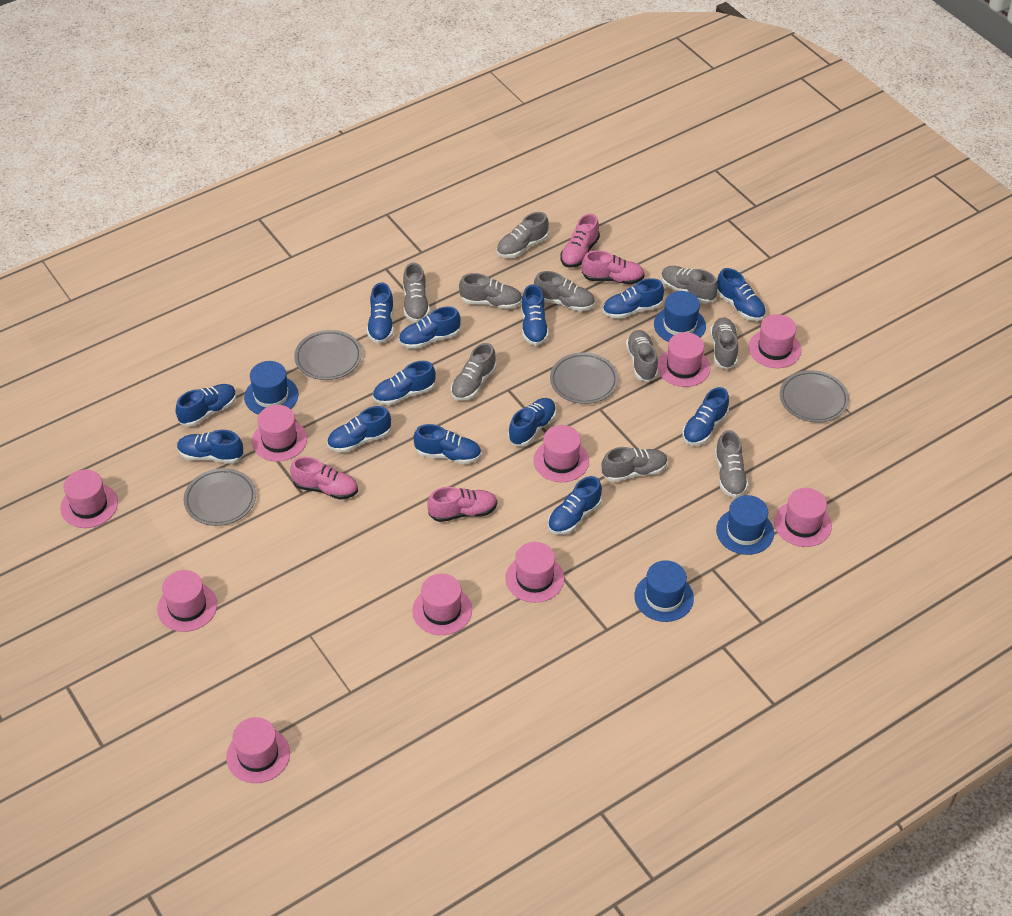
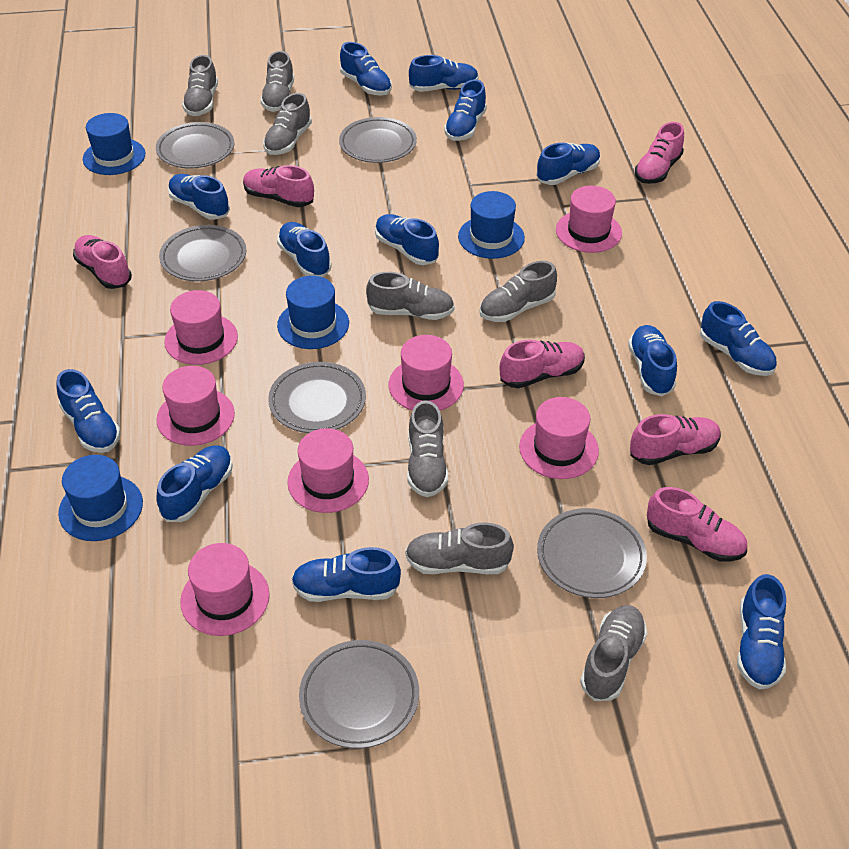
grey plate: 4 -> 6
grey shoe: 10 -> 8
pink hat: 10 -> 7
pink shoe: 4 -> 6

